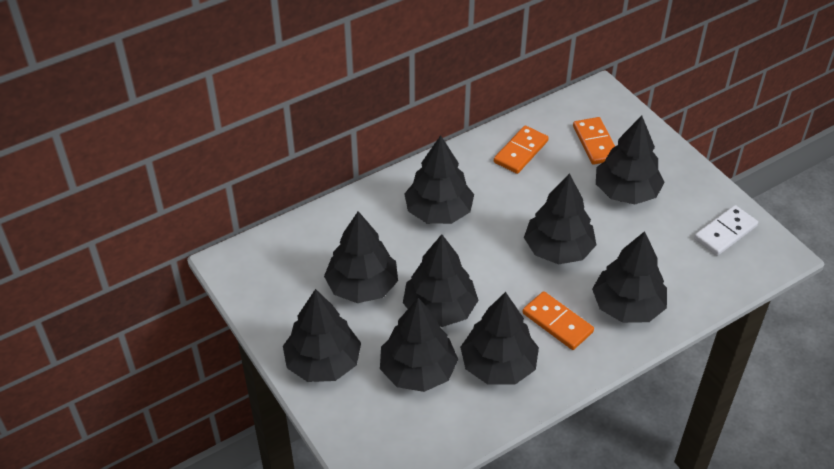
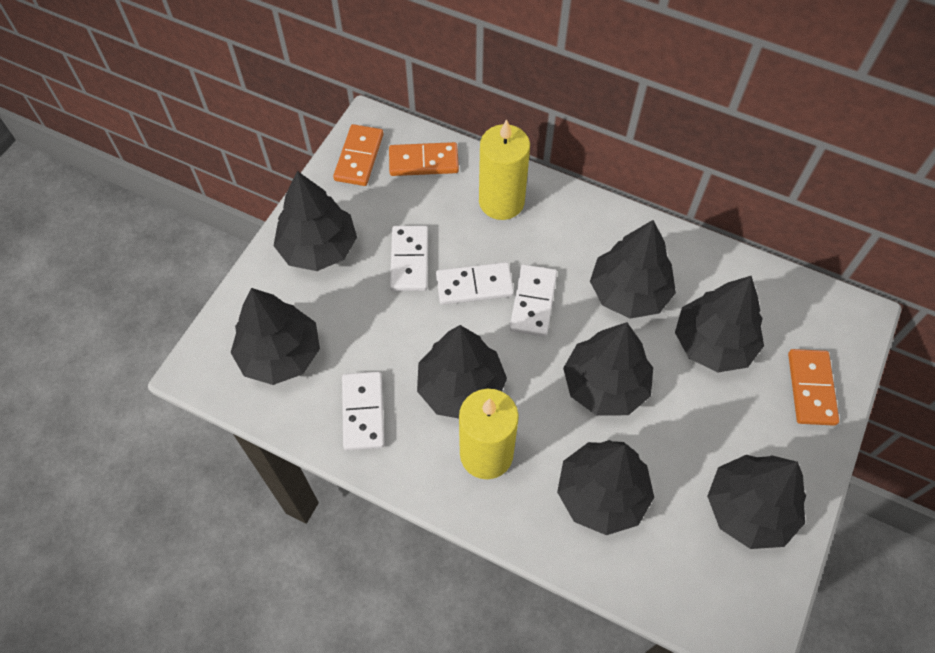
black tree: 9 -> 8
white domino: 1 -> 4
yellow candle: 0 -> 2

